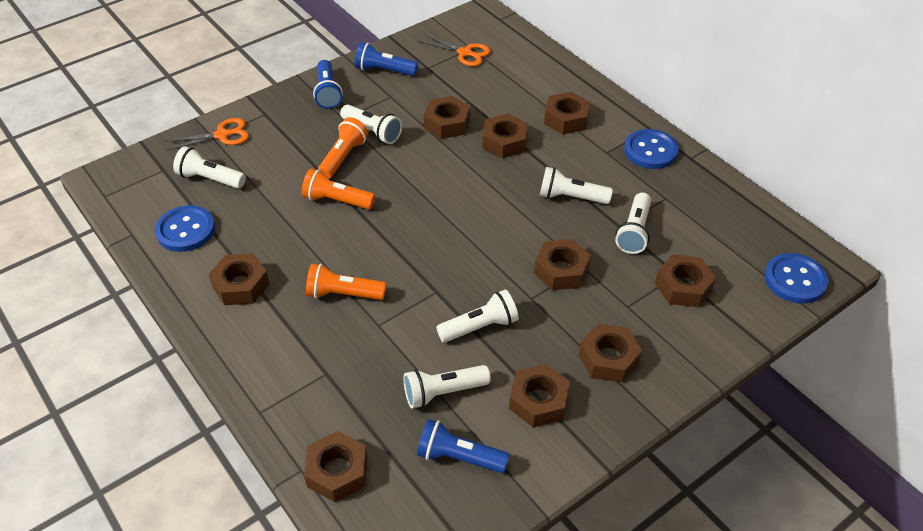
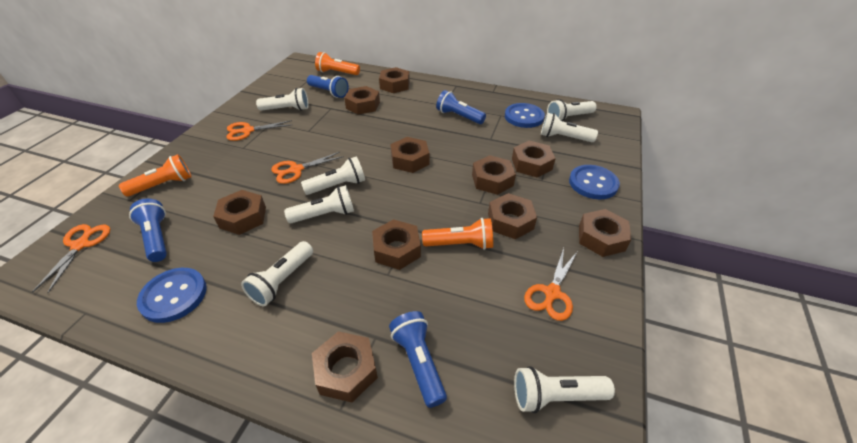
blue flashlight: 3 -> 4
brown nut: 9 -> 10
orange scissors: 2 -> 4
white flashlight: 6 -> 7

